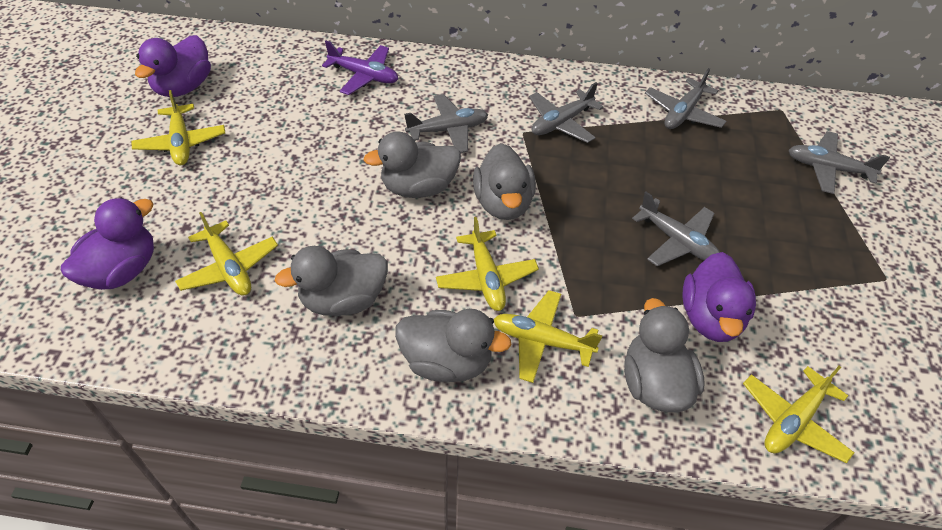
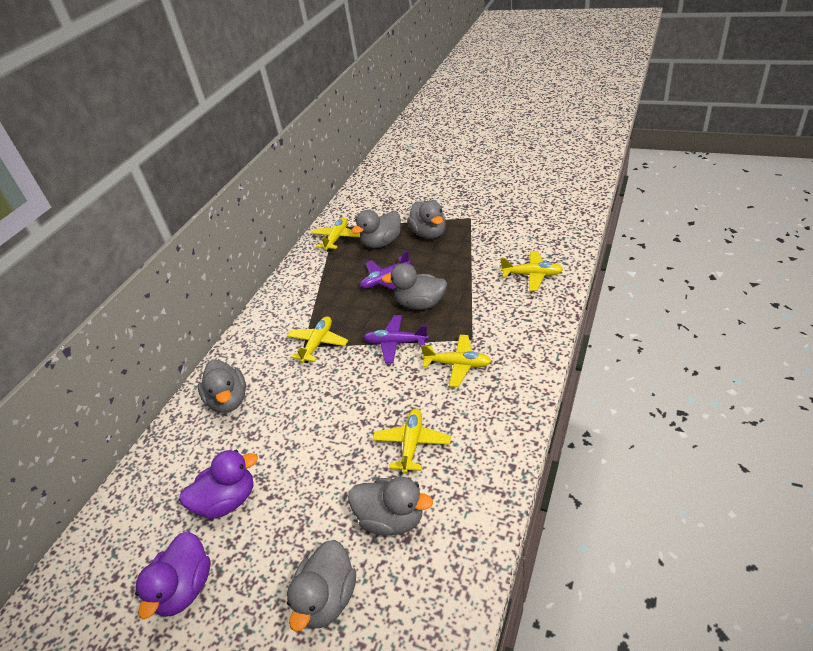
grey duck: 5 -> 6
grey plane: 5 -> 0
purple duck: 3 -> 2
purple plane: 1 -> 2

